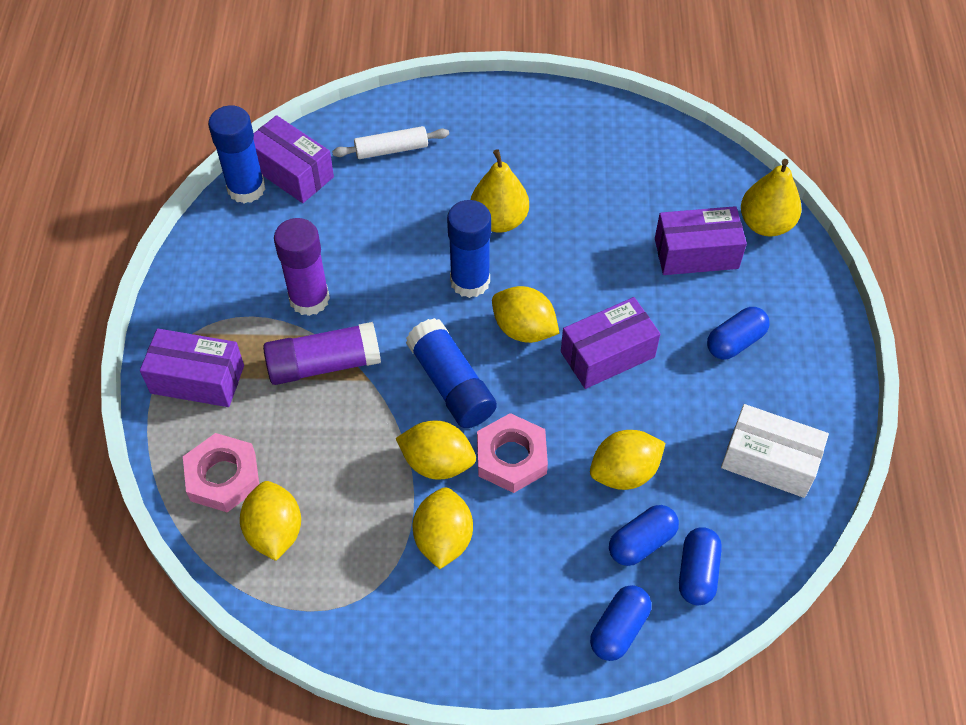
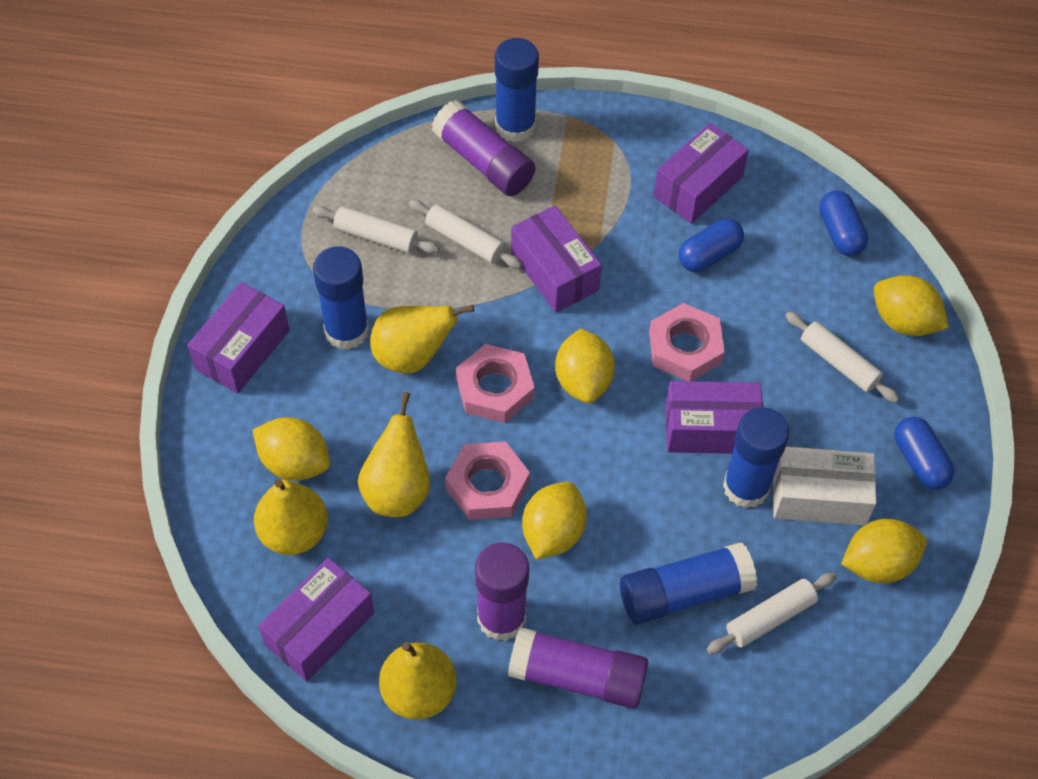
blue capsule: 4 -> 3
blue glue stick: 3 -> 4
pink nut: 2 -> 3
purple box: 4 -> 5
purple glue stick: 2 -> 3
white rolling pin: 1 -> 4
yellow pear: 2 -> 4

